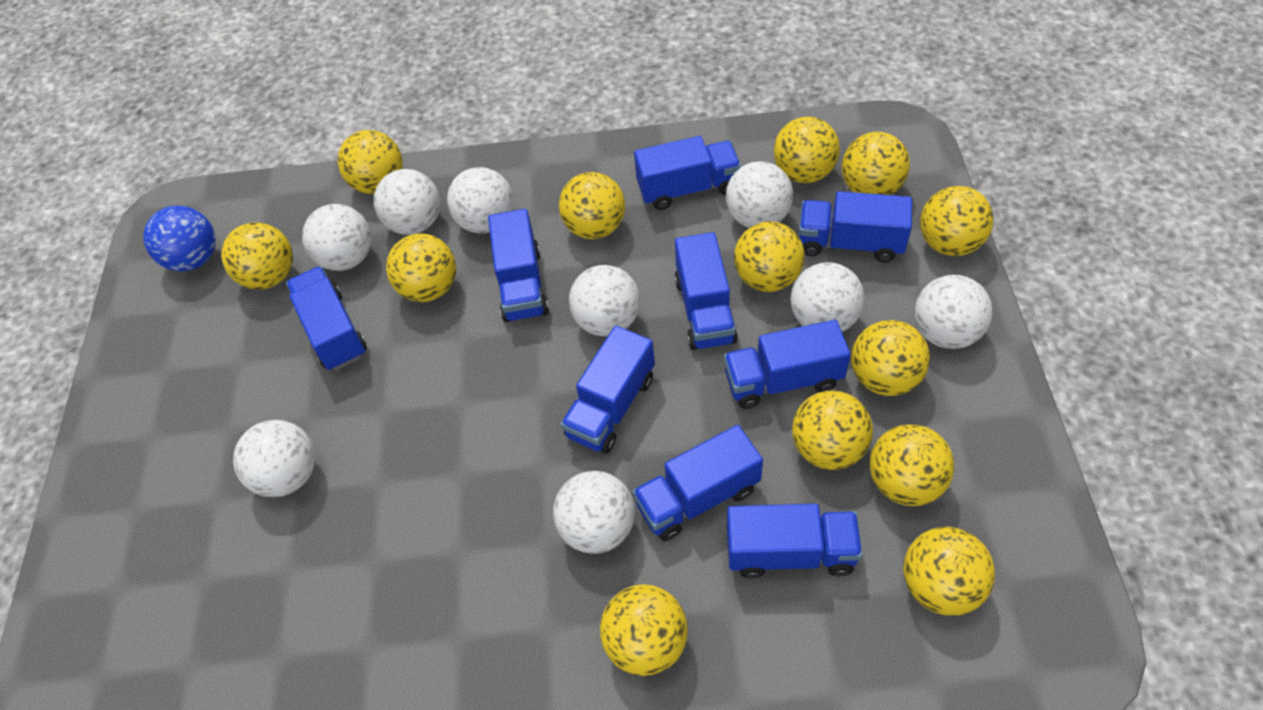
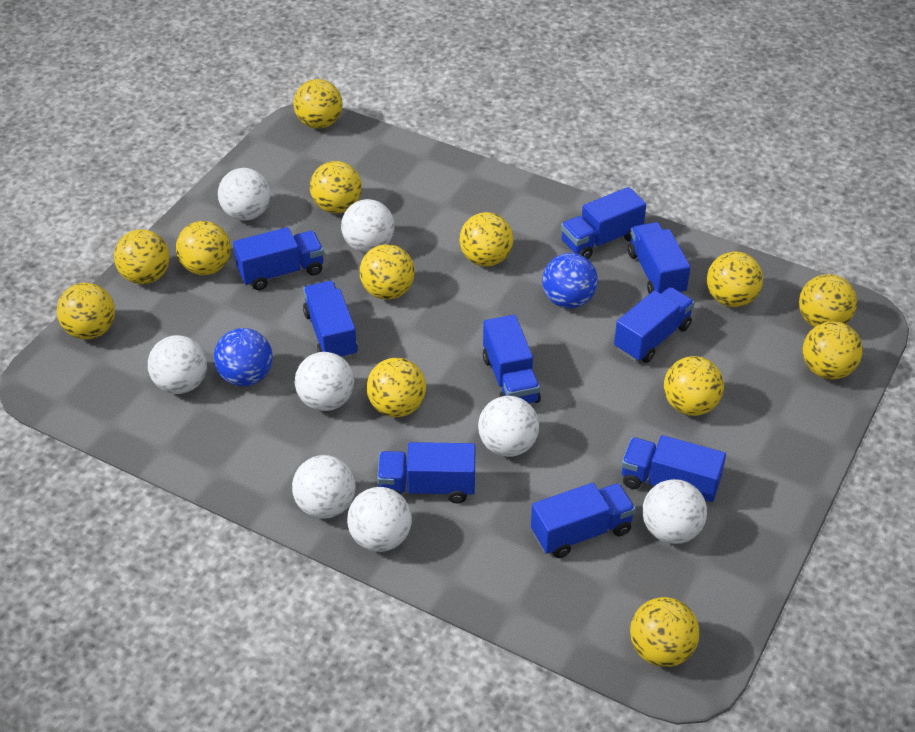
blue ball: 1 -> 2
white ball: 9 -> 8

